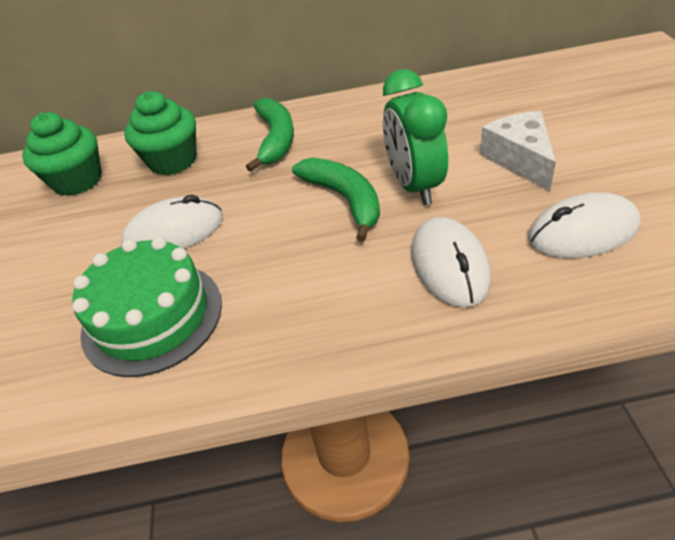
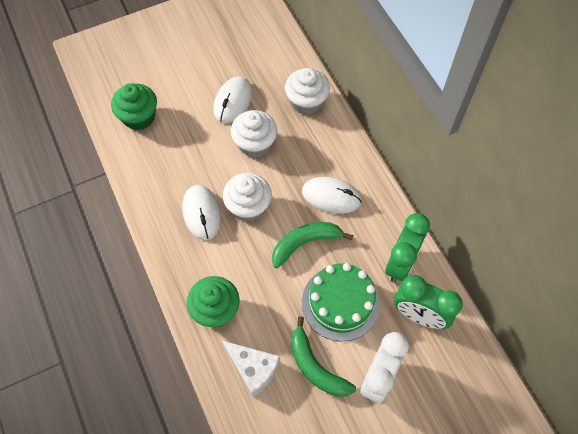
green clock: 1 -> 2
white clock: 0 -> 1
white cupcake: 0 -> 3

